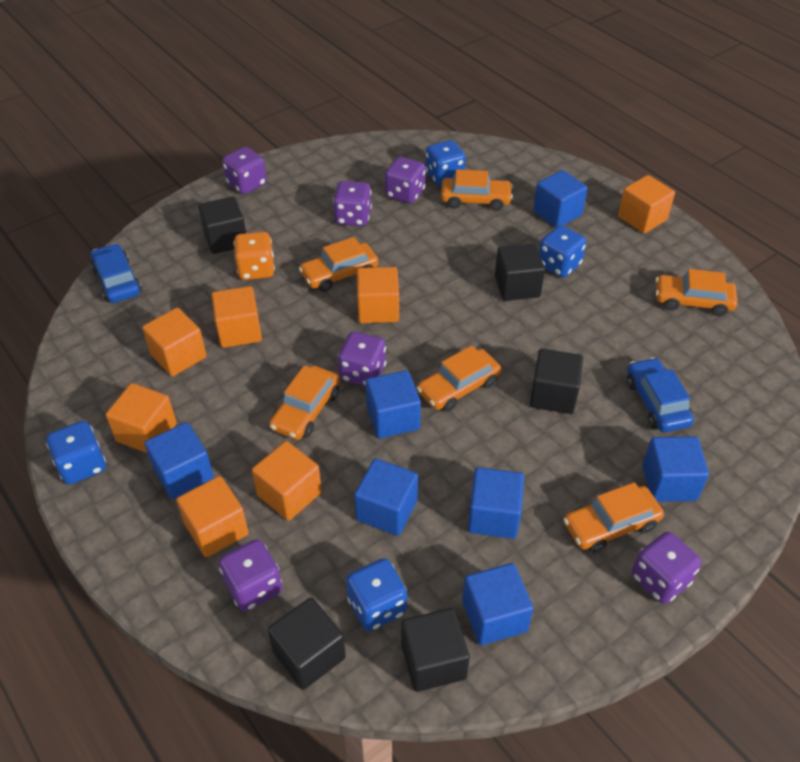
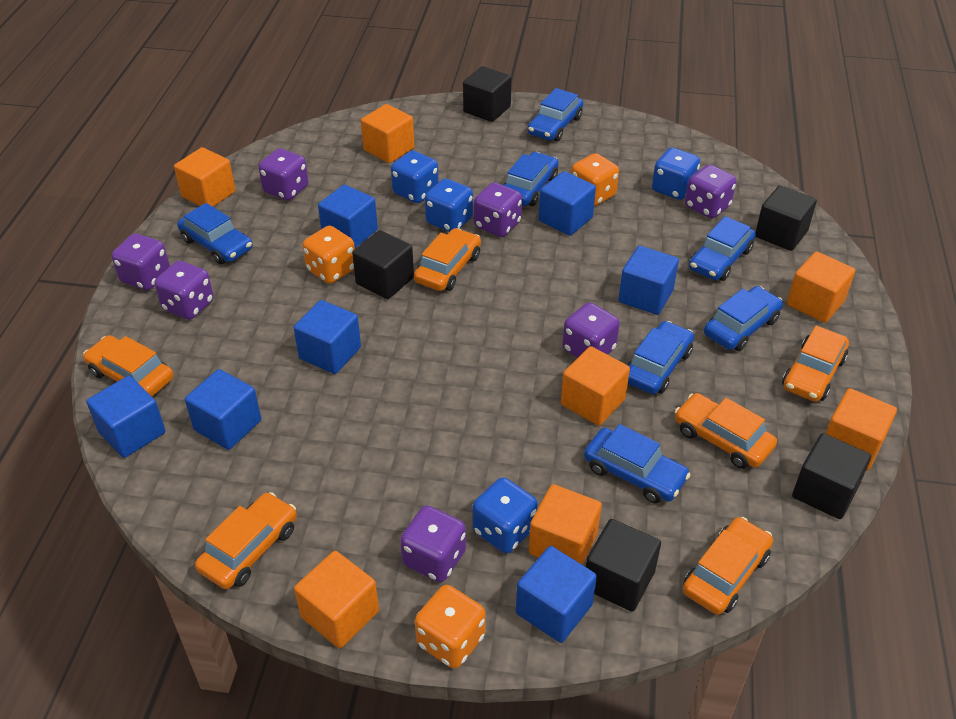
blue car: 2 -> 7
orange dice: 1 -> 3
purple dice: 6 -> 7

